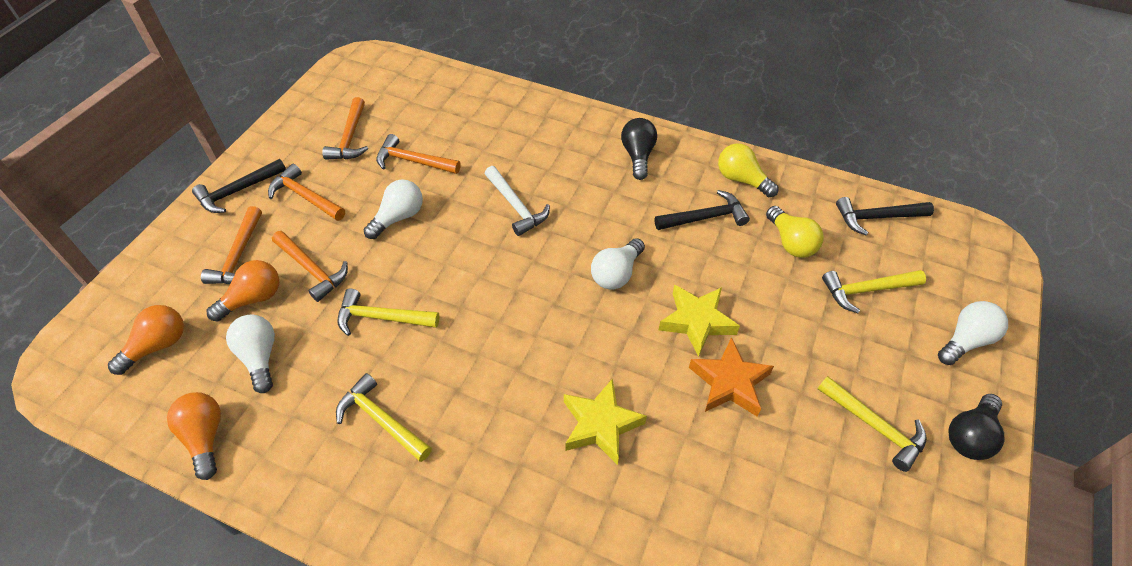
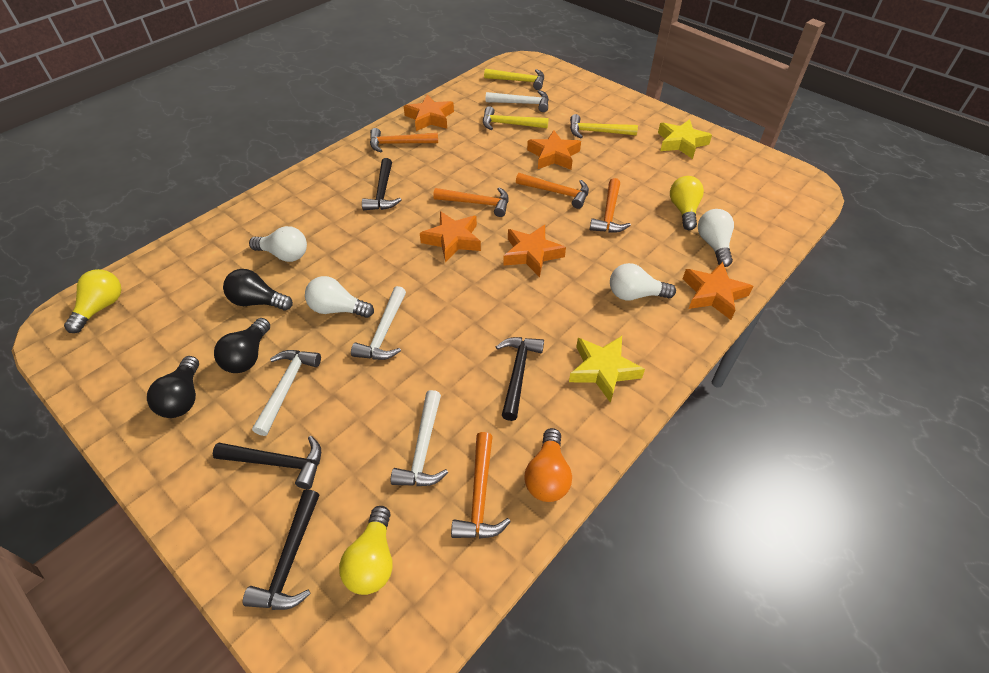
black hammer: 3 -> 4
black light bulb: 2 -> 3
orange light bulb: 3 -> 1
orange star: 1 -> 5
white hammer: 1 -> 4
yellow hammer: 4 -> 3
yellow light bulb: 2 -> 3

